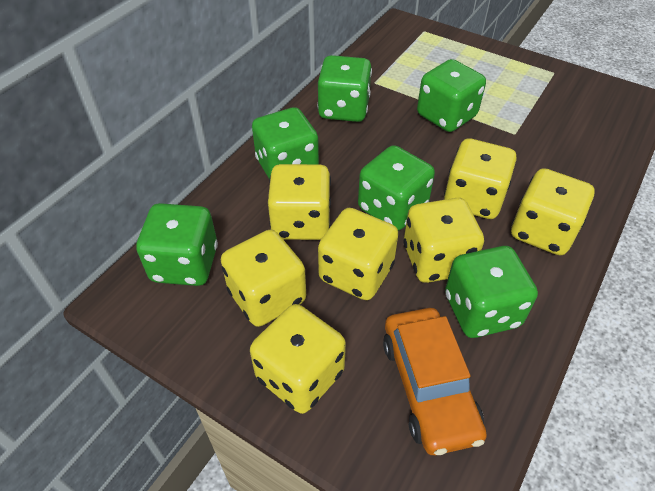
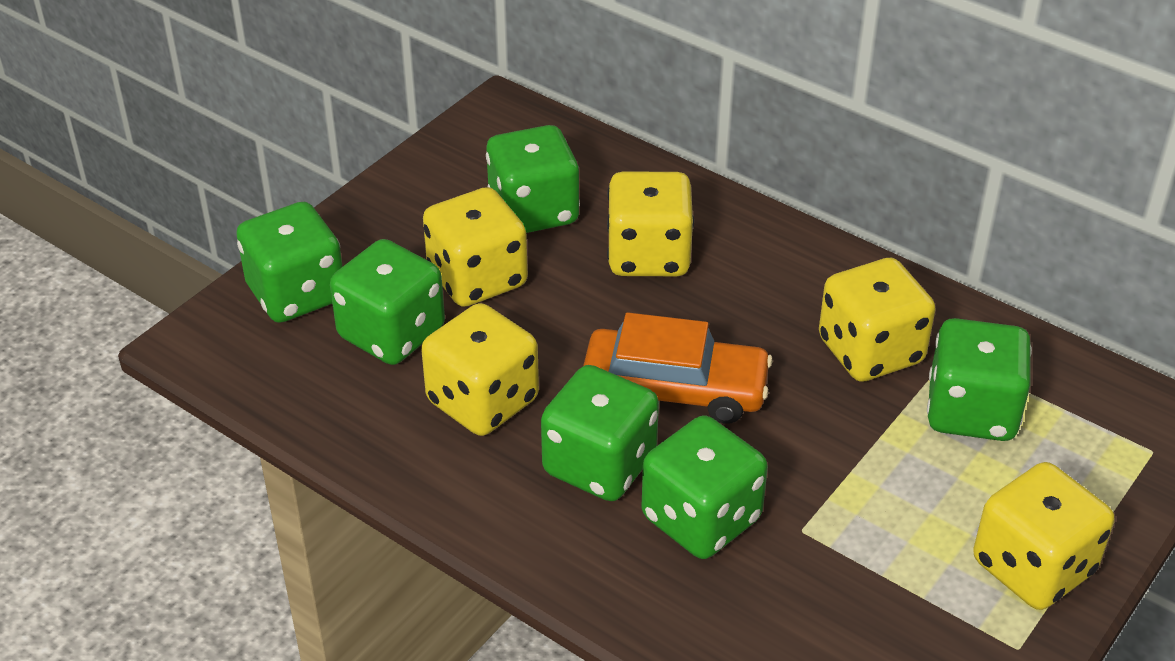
yellow dice: 7 -> 5

